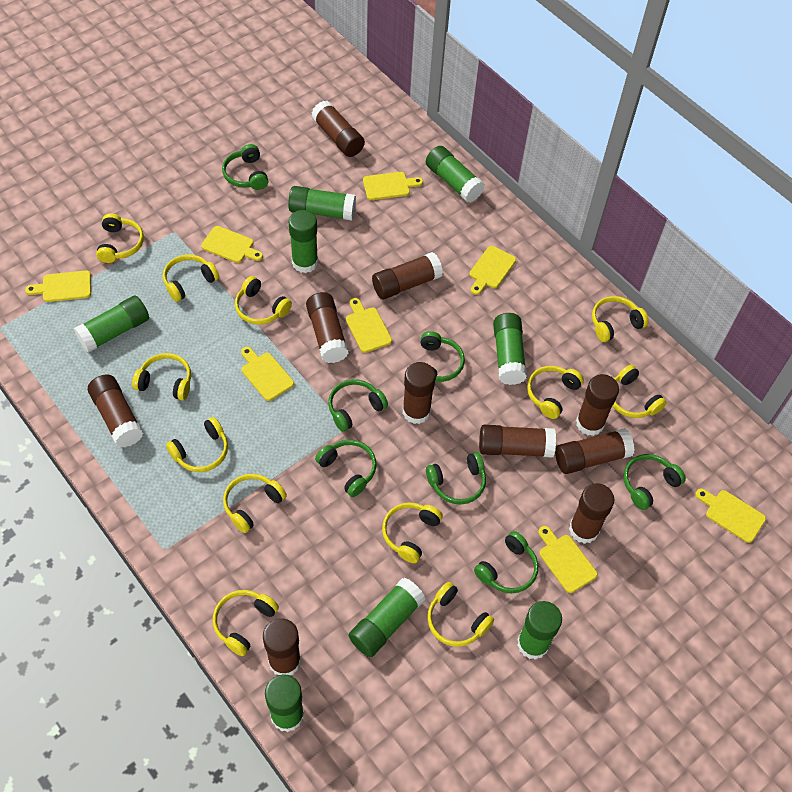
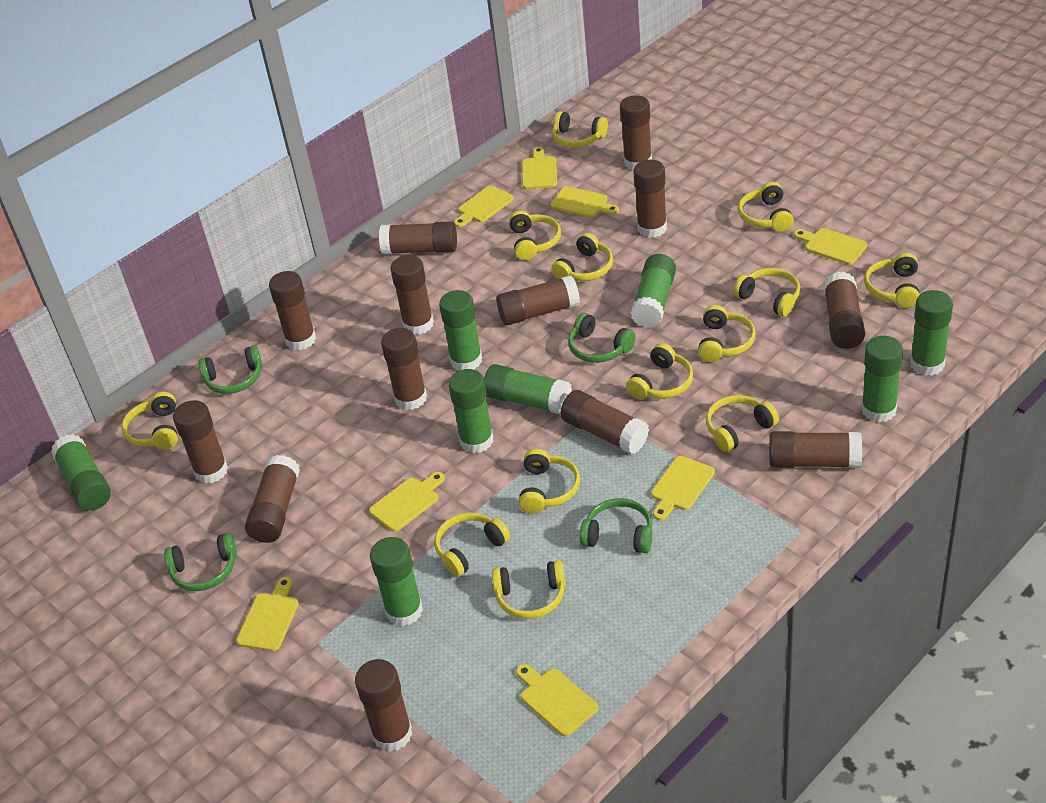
brown glue stick: 10 -> 13
green headphones: 7 -> 4
yellow headphones: 12 -> 13

